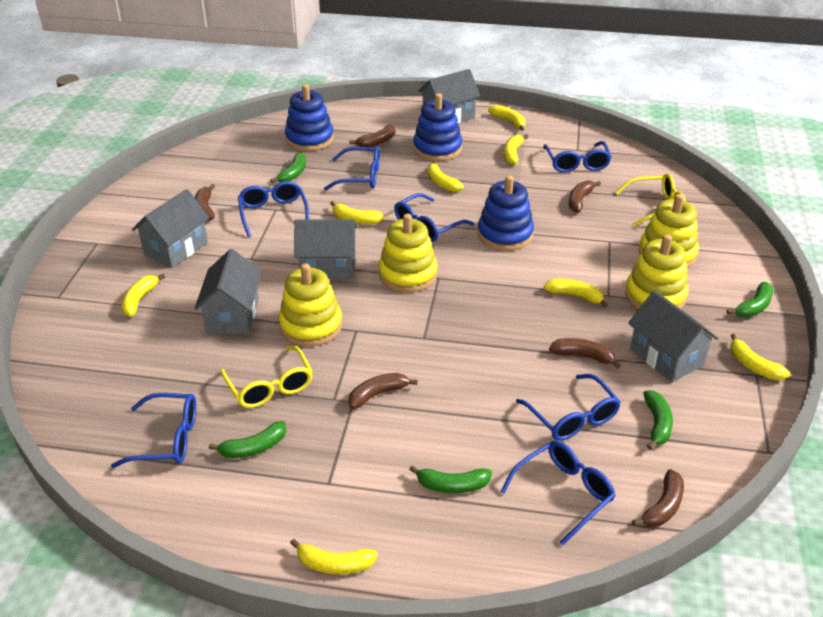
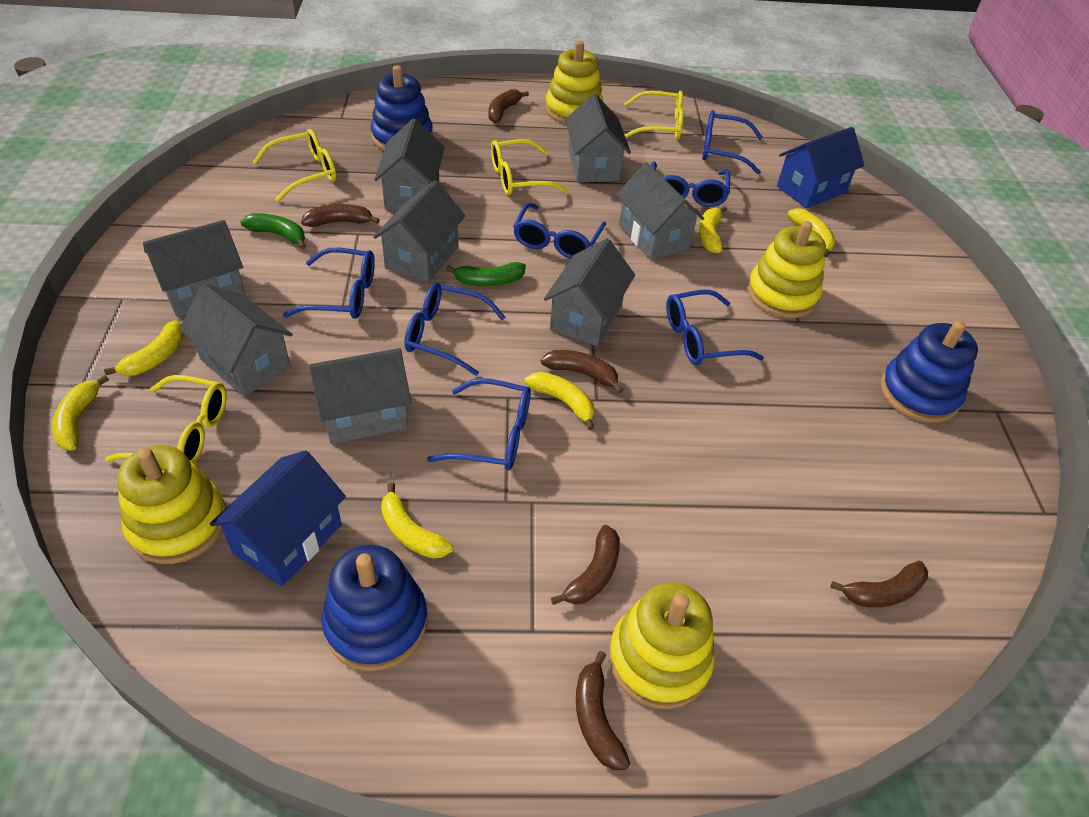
blue house: 0 -> 2
green banana: 5 -> 2
grey house: 5 -> 8
yellow banana: 8 -> 6
yellow glasses: 2 -> 4

